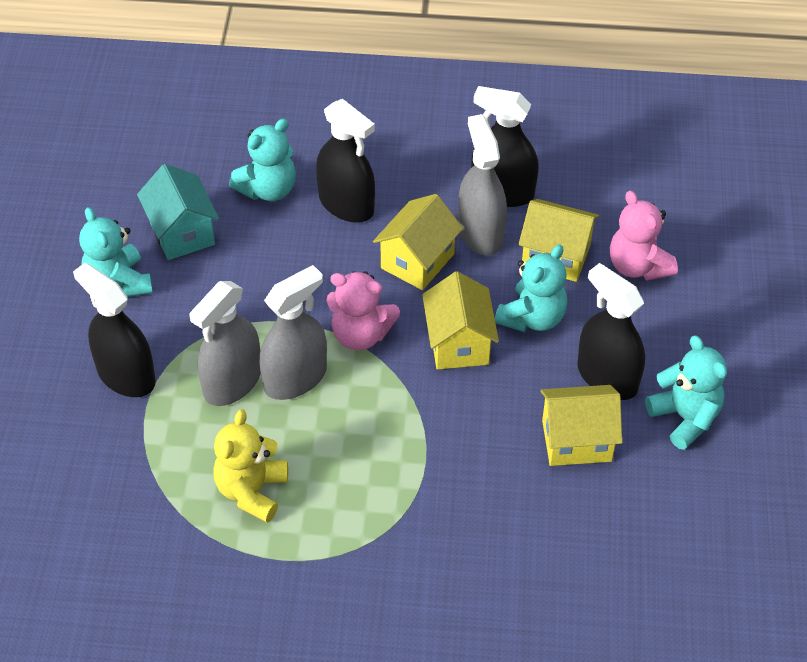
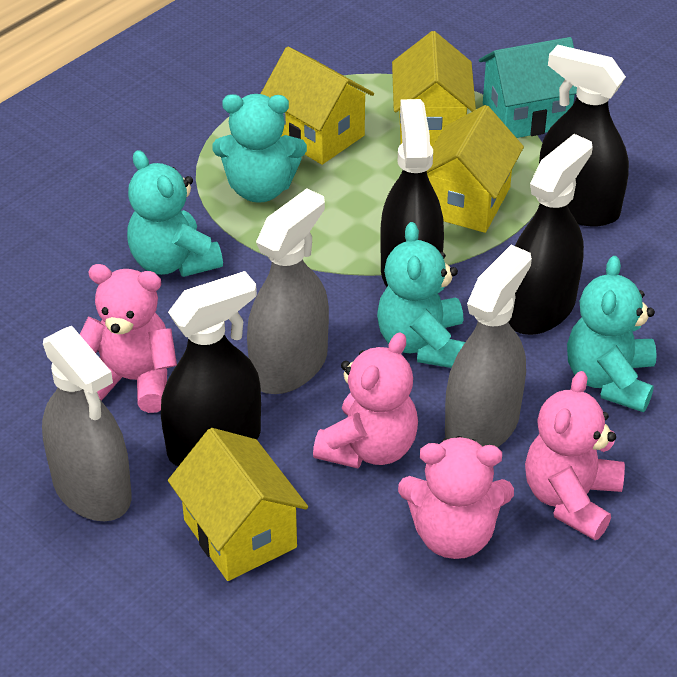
pink teddy bear: 2 -> 4
yellow teddy bear: 1 -> 0

